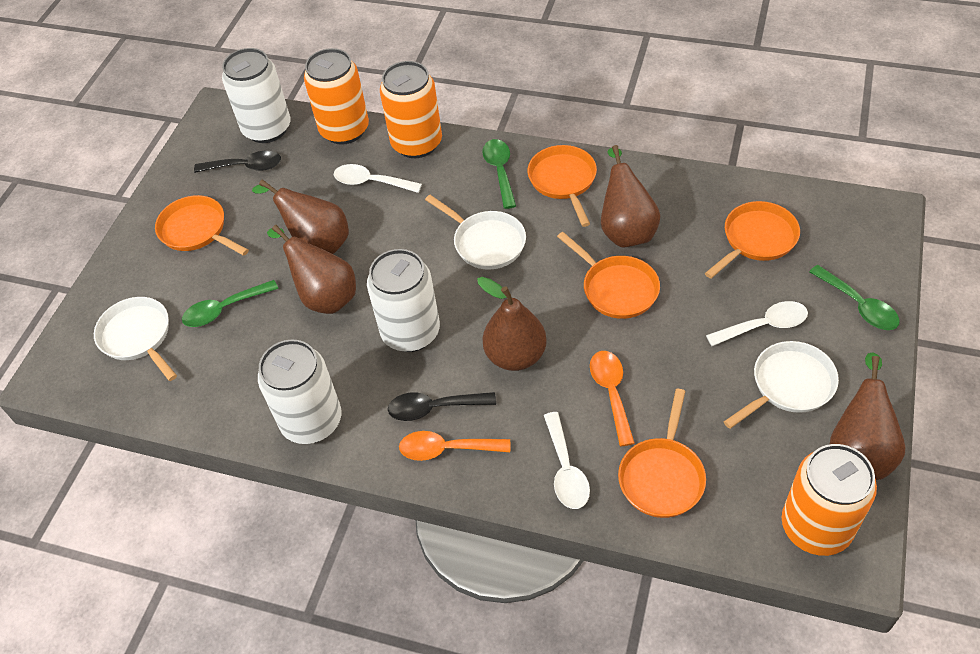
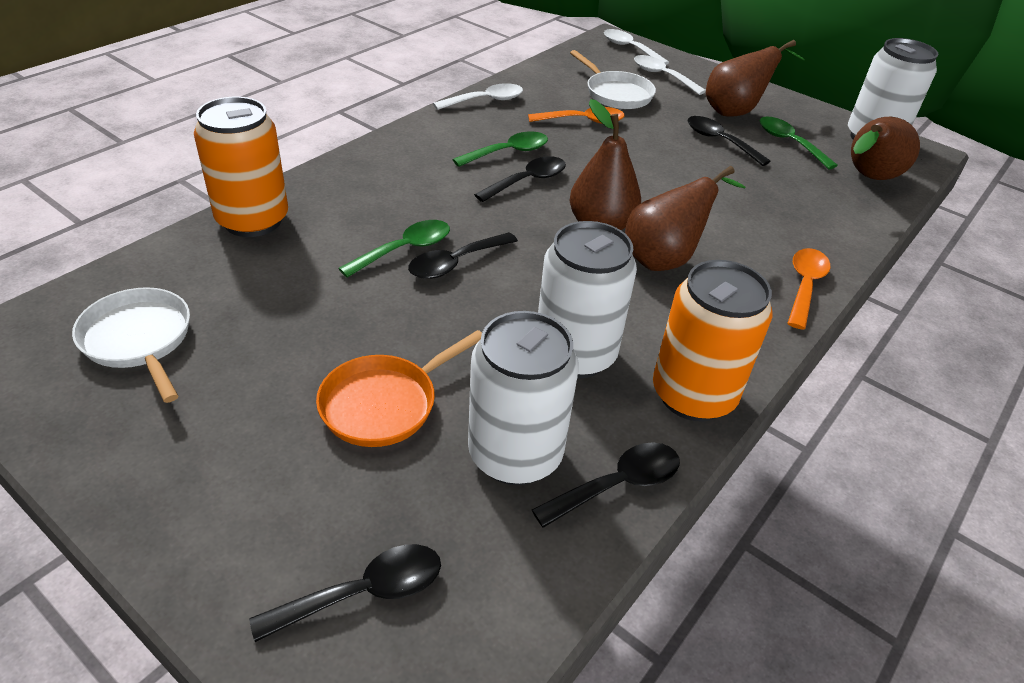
black spoon: 2 -> 5
brown pear: 5 -> 4
orange can: 3 -> 2
orange pan: 5 -> 1
white pan: 3 -> 2

